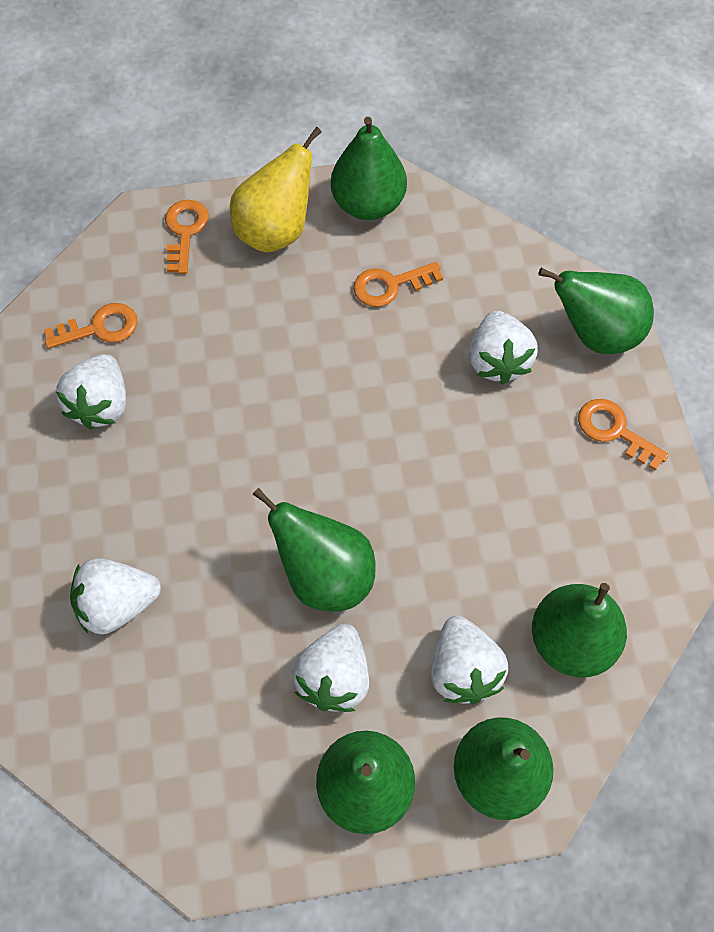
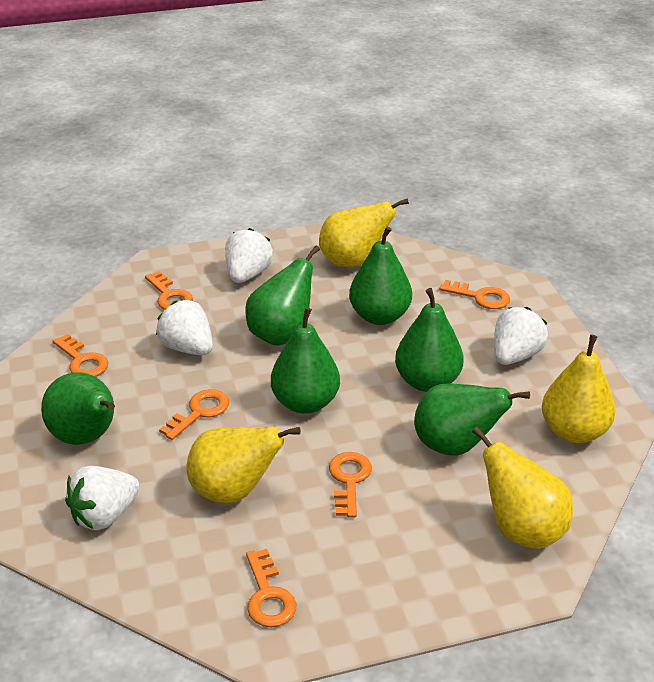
orange key: 4 -> 6
white strawberry: 5 -> 4
yellow pear: 1 -> 4

